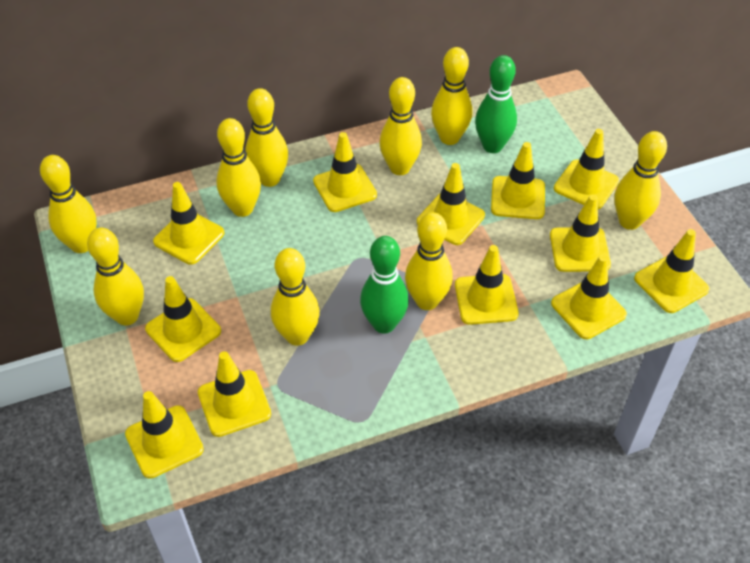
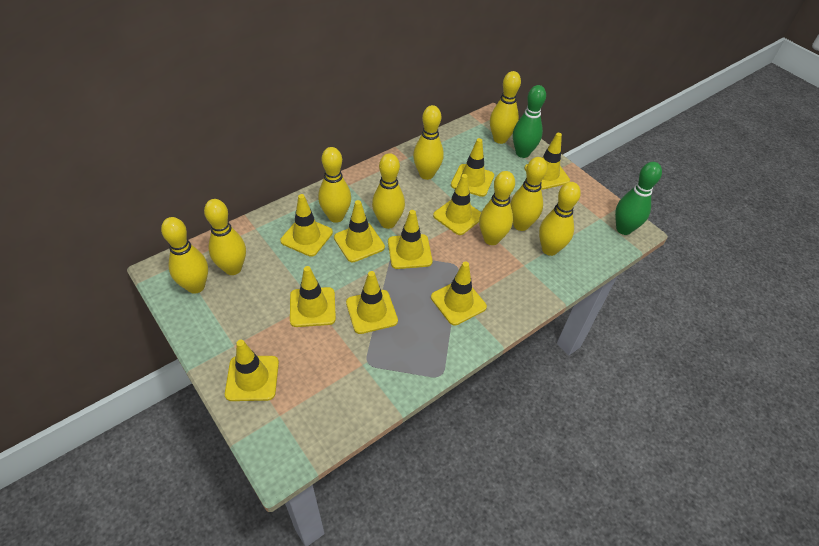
yellow traffic cone: 12 -> 10

